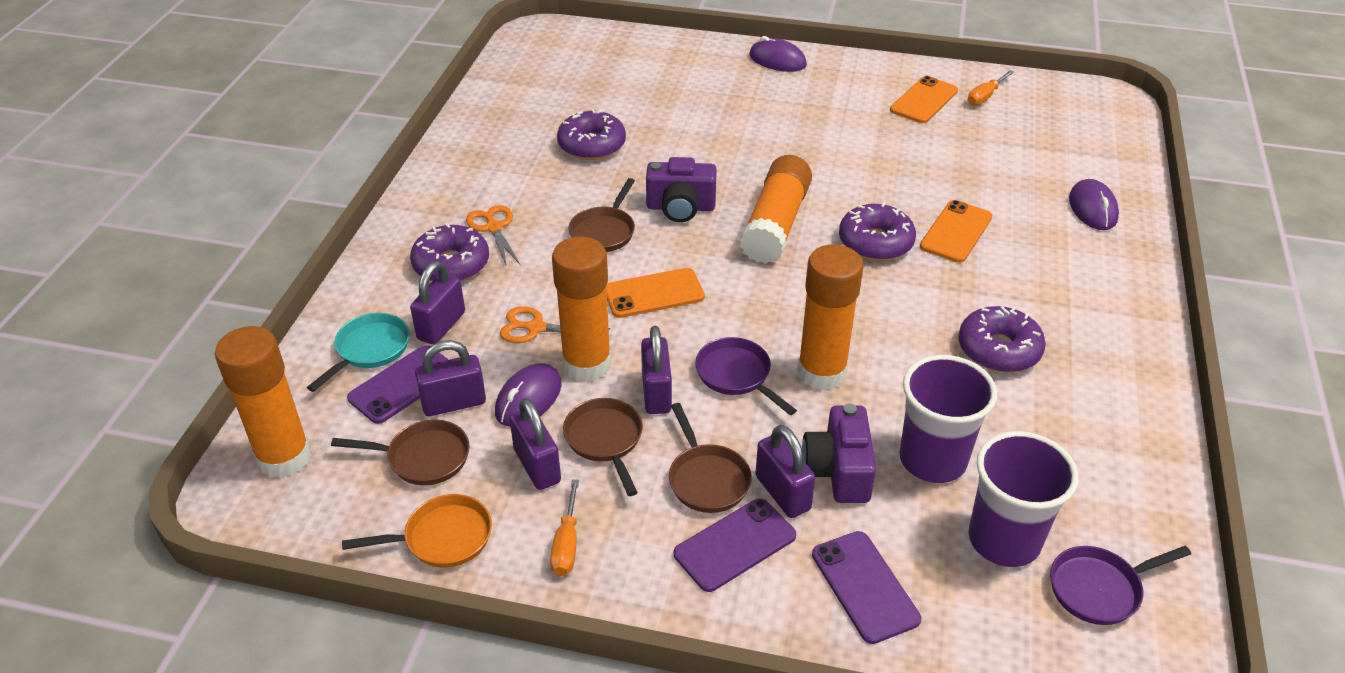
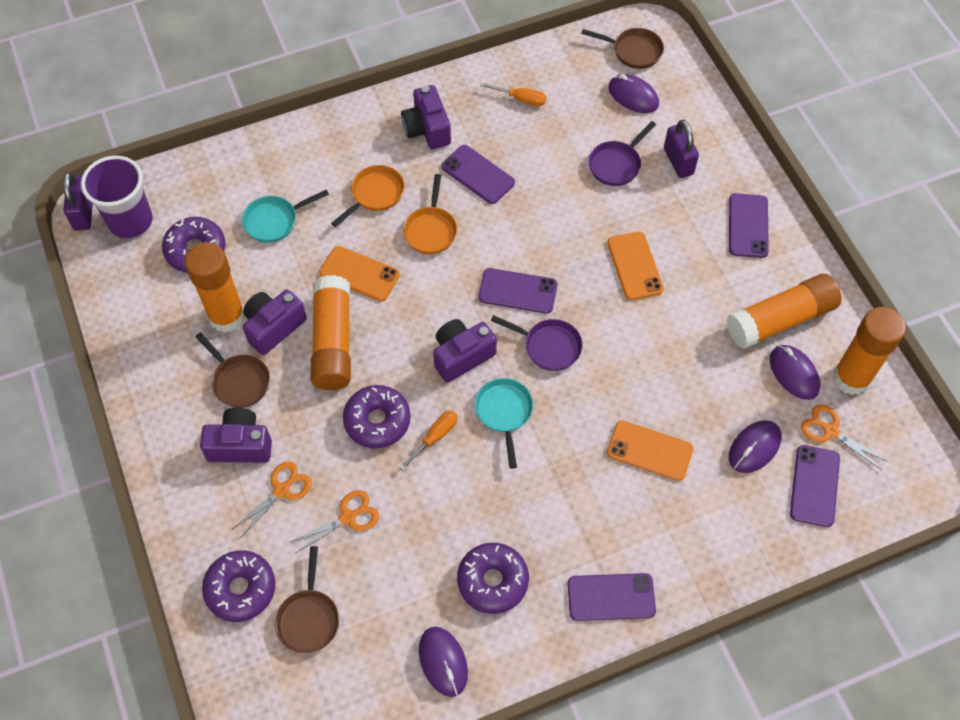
brown pan: 4 -> 3
orange pan: 1 -> 2
orange scissors: 2 -> 3
purple camera: 2 -> 4
purple cup: 2 -> 1
purple mouse: 3 -> 4
purple padlock: 5 -> 2
purple phone: 3 -> 5
turquoise pan: 1 -> 2

